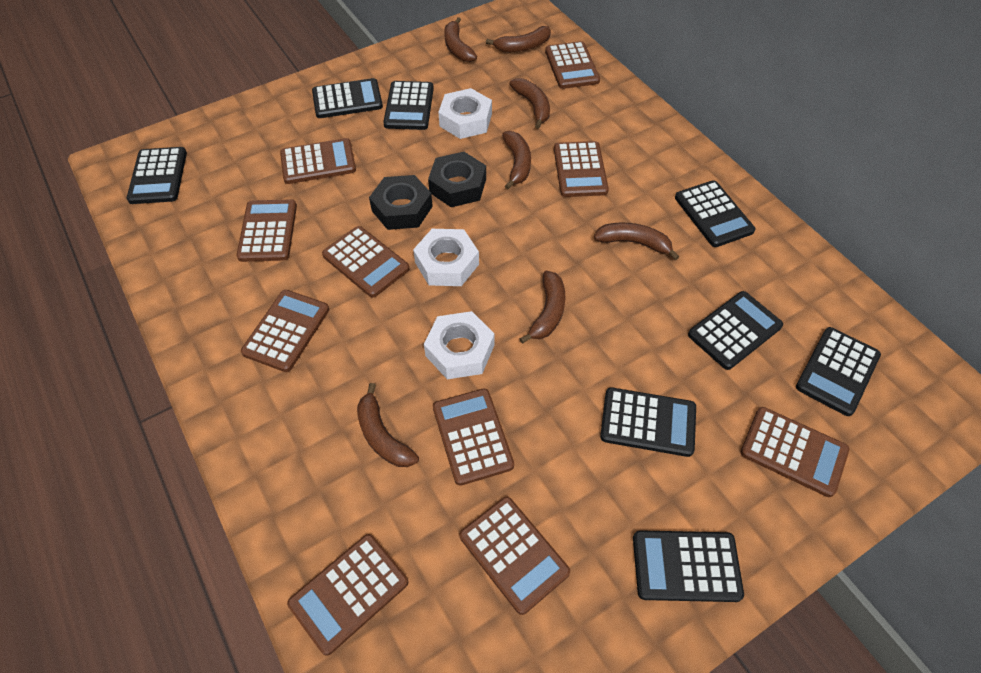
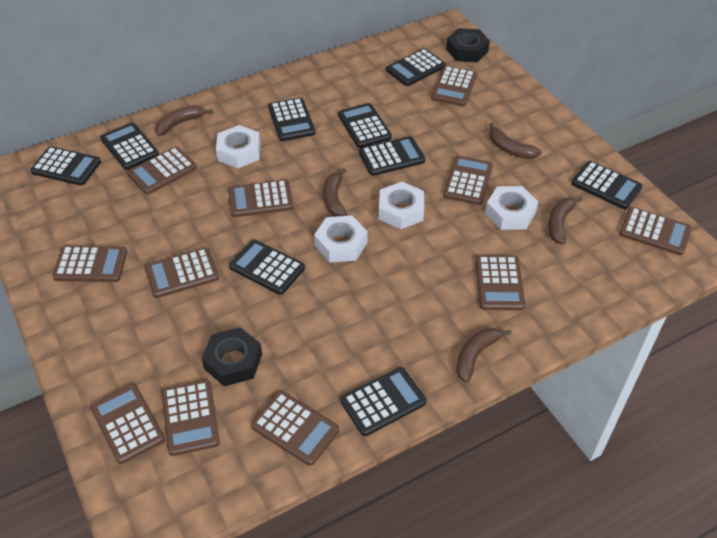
black calculator: 8 -> 9
brown banana: 7 -> 5
brown calculator: 10 -> 11
white nut: 3 -> 4

